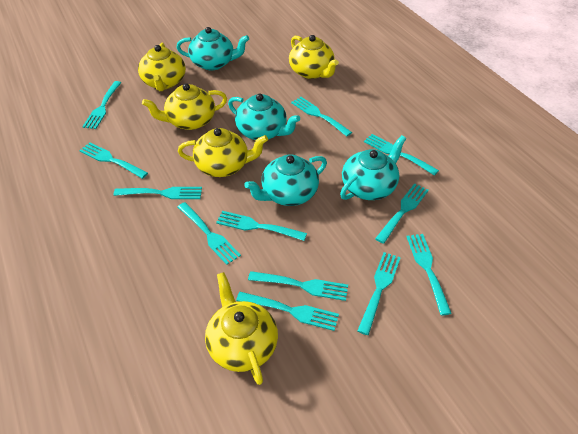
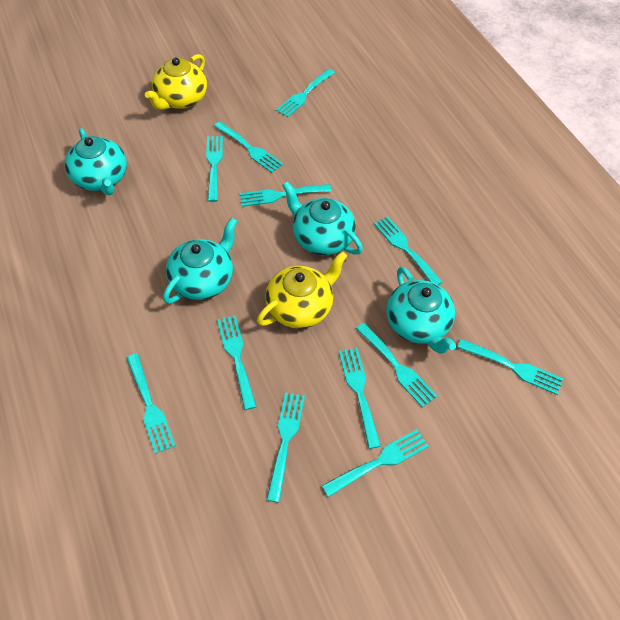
yellow teapot: 5 -> 2

